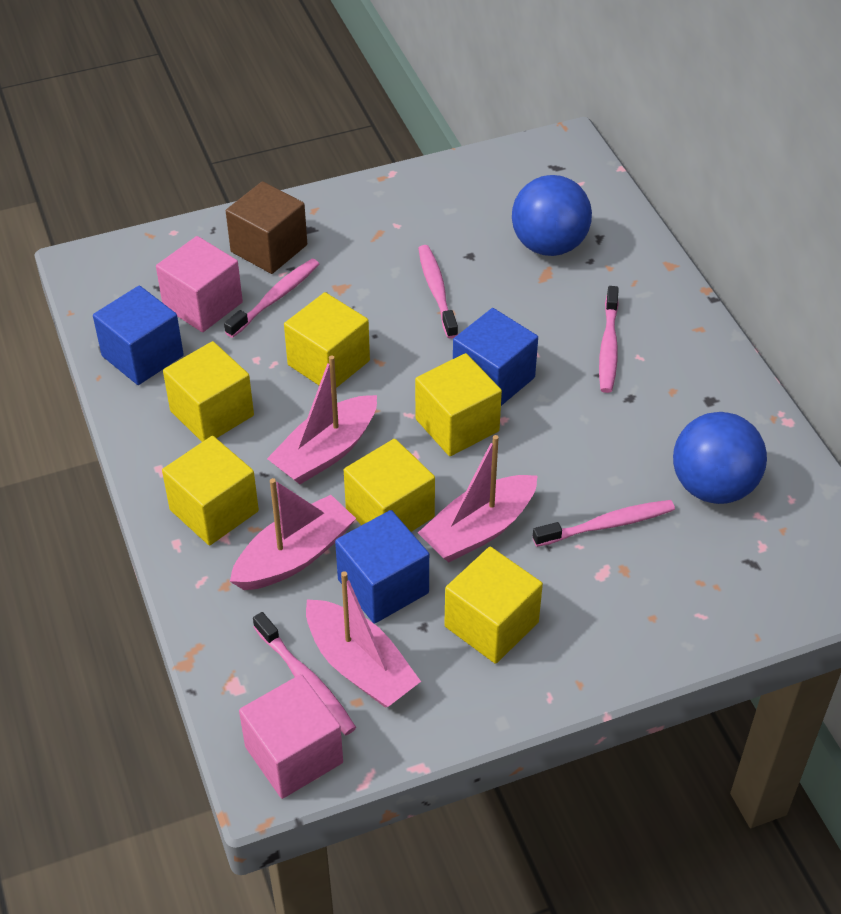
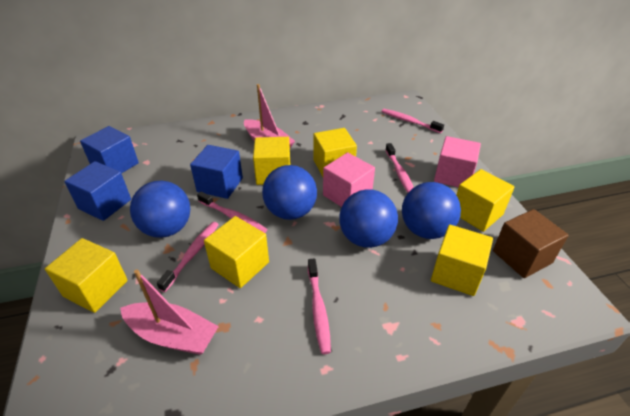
blue ball: 2 -> 4
pink boat: 4 -> 2

